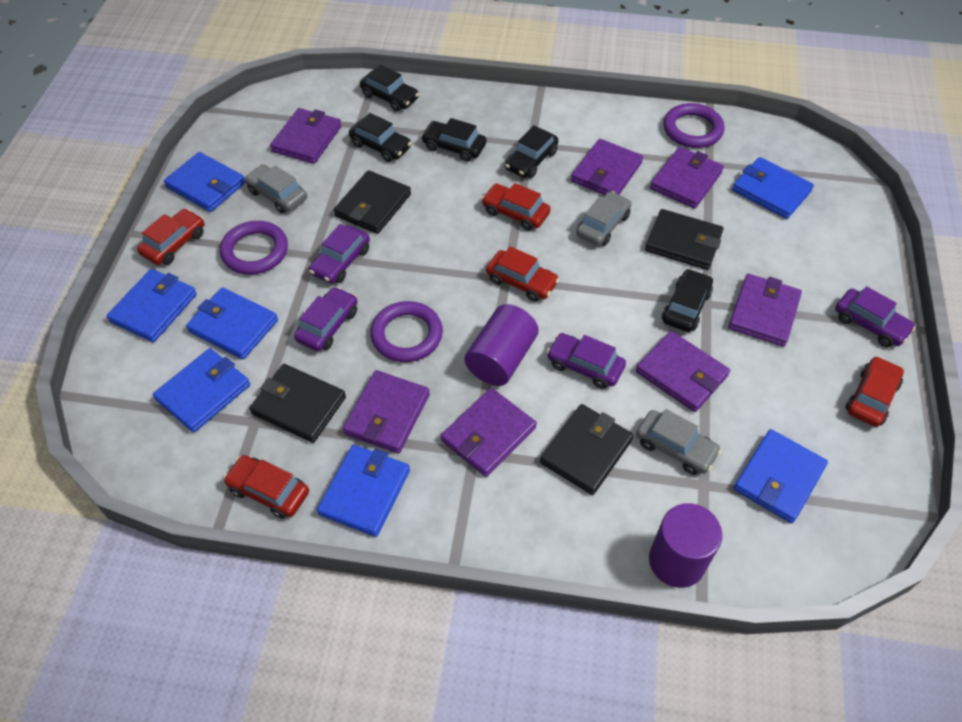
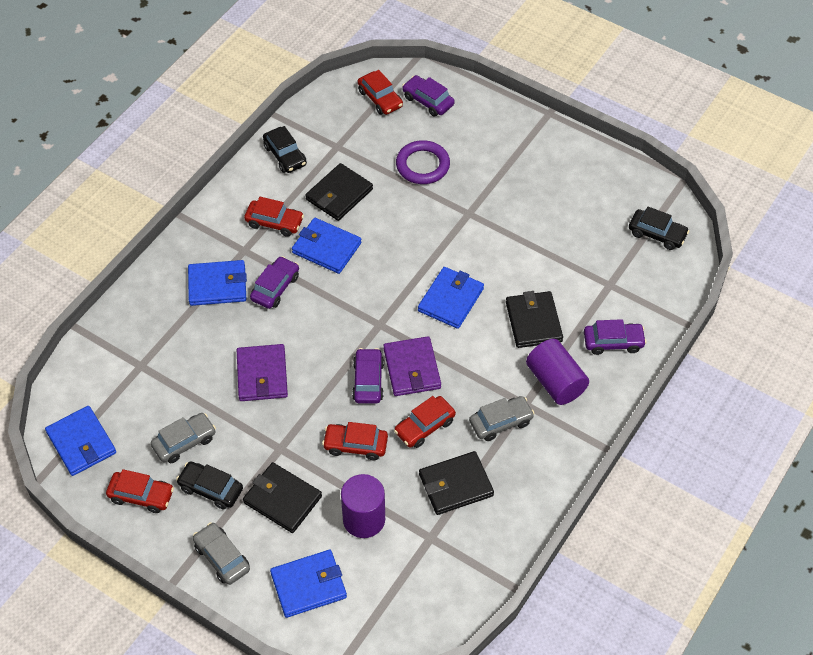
black car: 5 -> 3
blue wallet: 7 -> 5
purple ring: 3 -> 1
purple wallet: 7 -> 2

